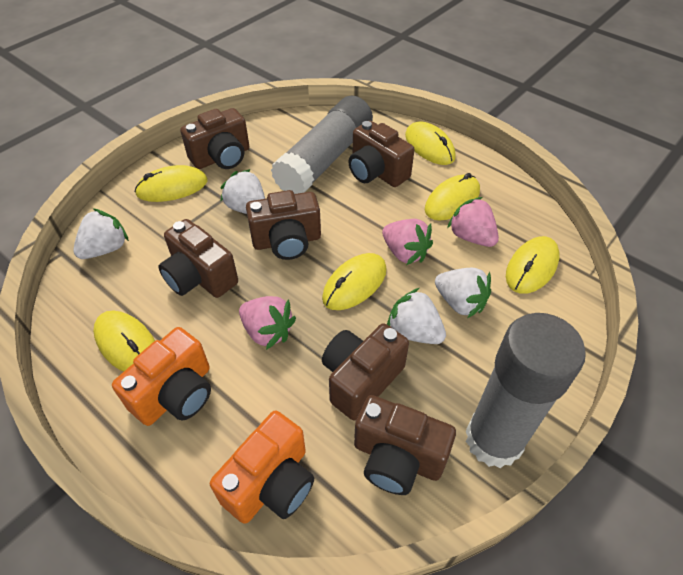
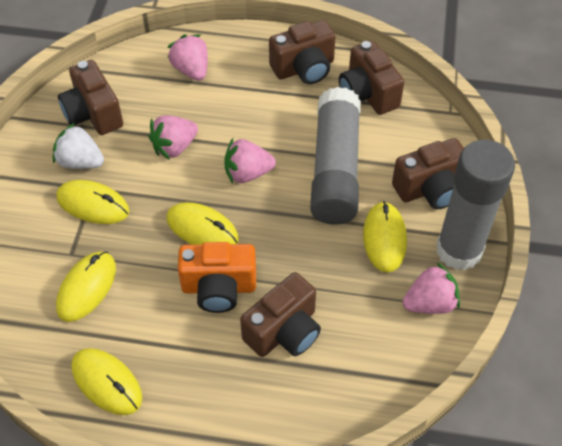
brown camera: 6 -> 5
orange camera: 2 -> 1
pink strawberry: 3 -> 4
white strawberry: 4 -> 1
yellow mouse: 6 -> 5

